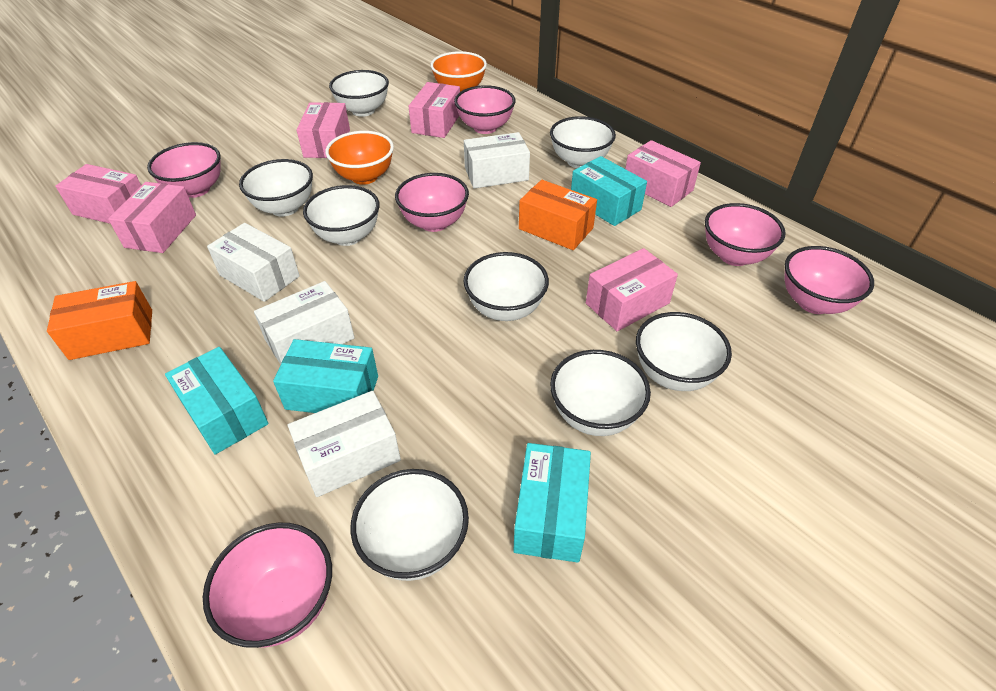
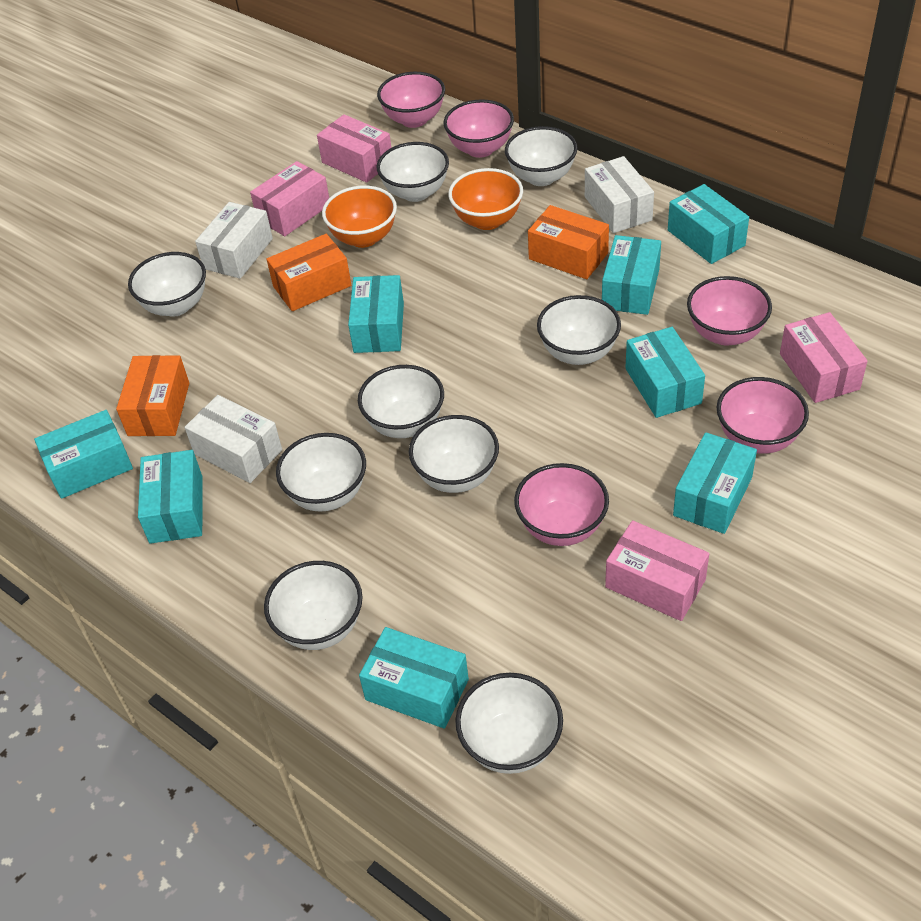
orange box: 2 -> 3
pink bowl: 6 -> 5
pink box: 6 -> 4
turquoise box: 4 -> 8
white bowl: 8 -> 9
white box: 4 -> 3

